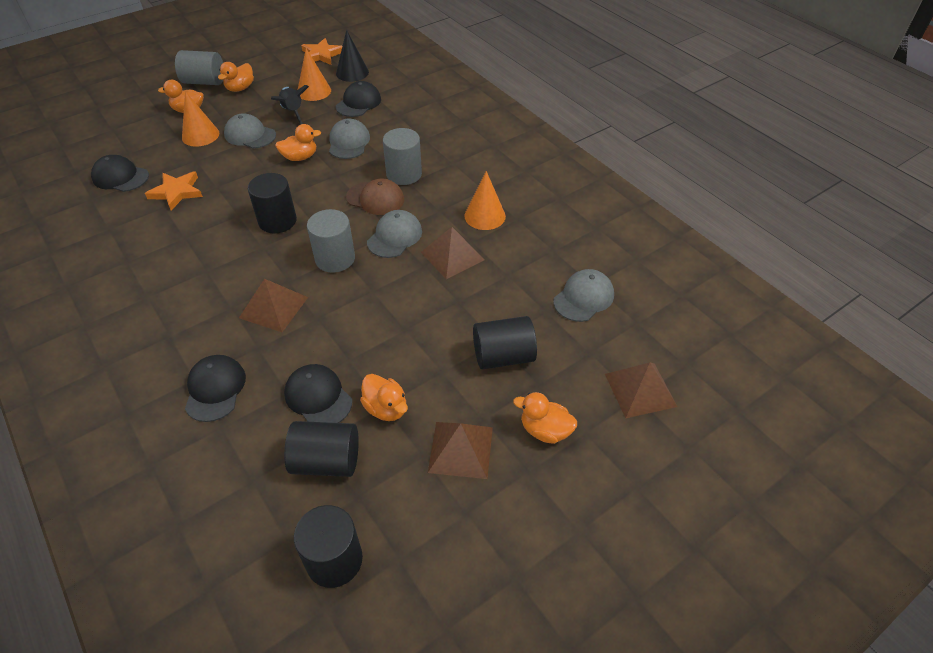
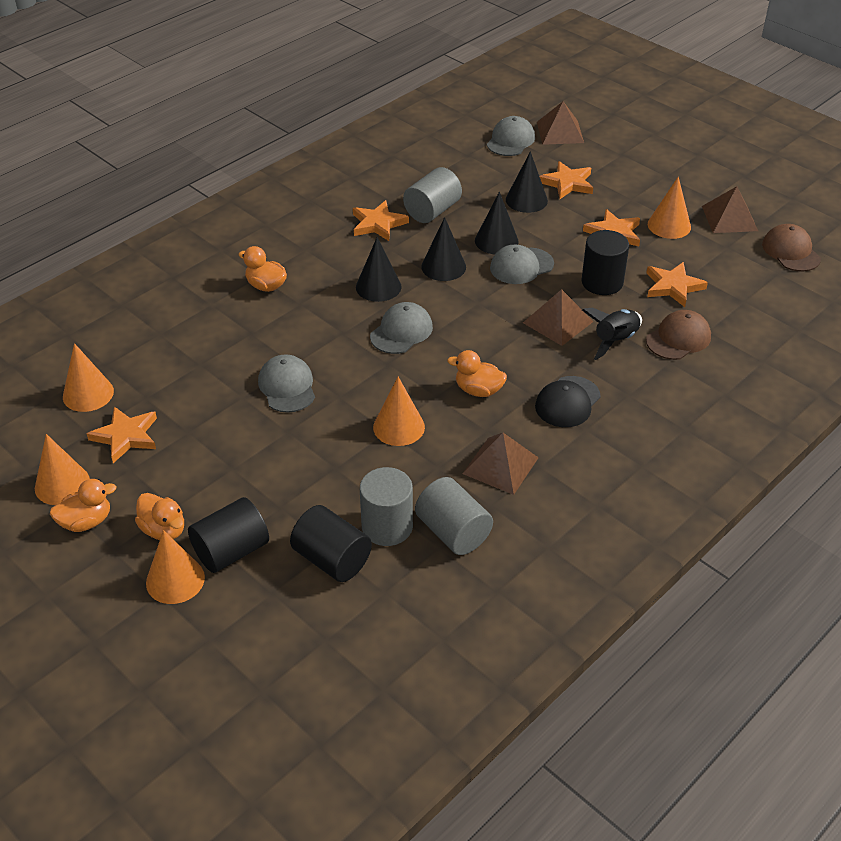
black cap: 4 -> 1
black cone: 1 -> 4
black cylinder: 4 -> 3
brown cap: 1 -> 2
orange cone: 3 -> 5
orange duck: 5 -> 4
orange star: 2 -> 5

